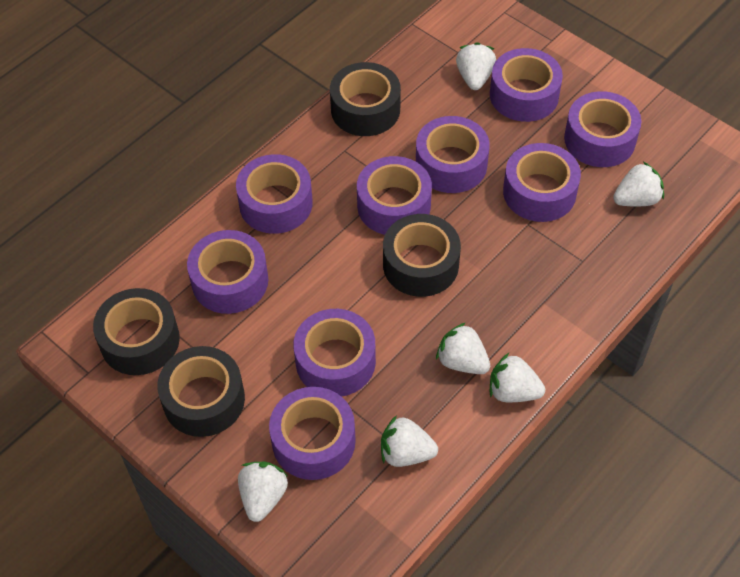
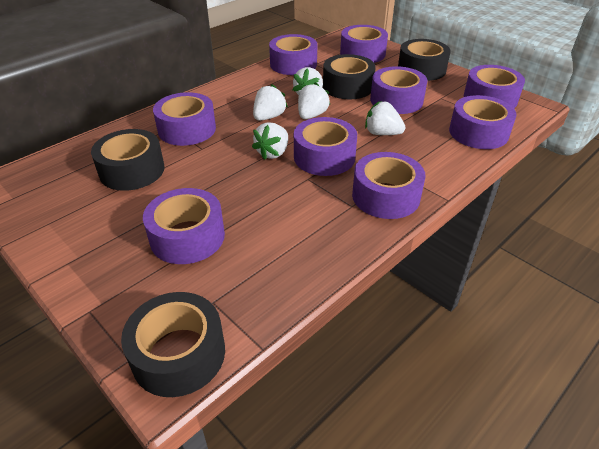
white strawberry: 6 -> 5

